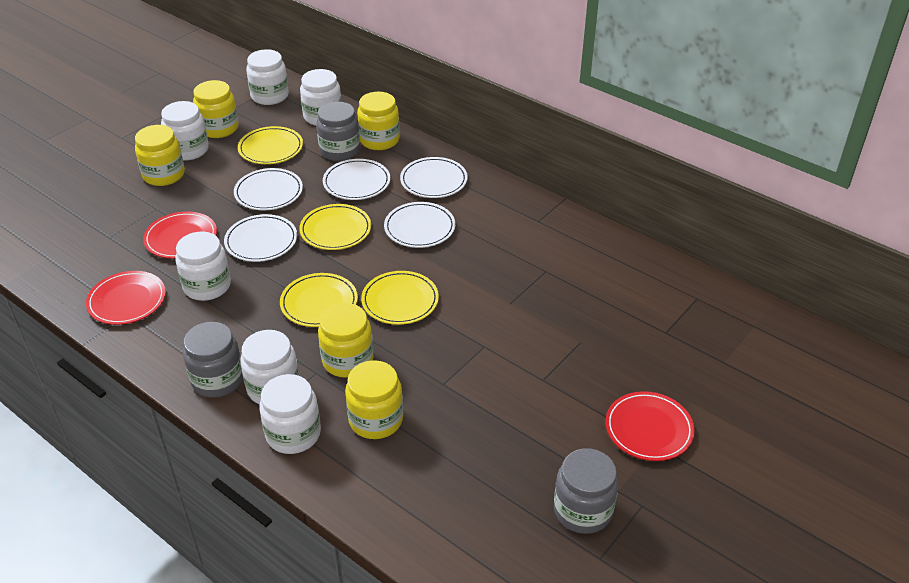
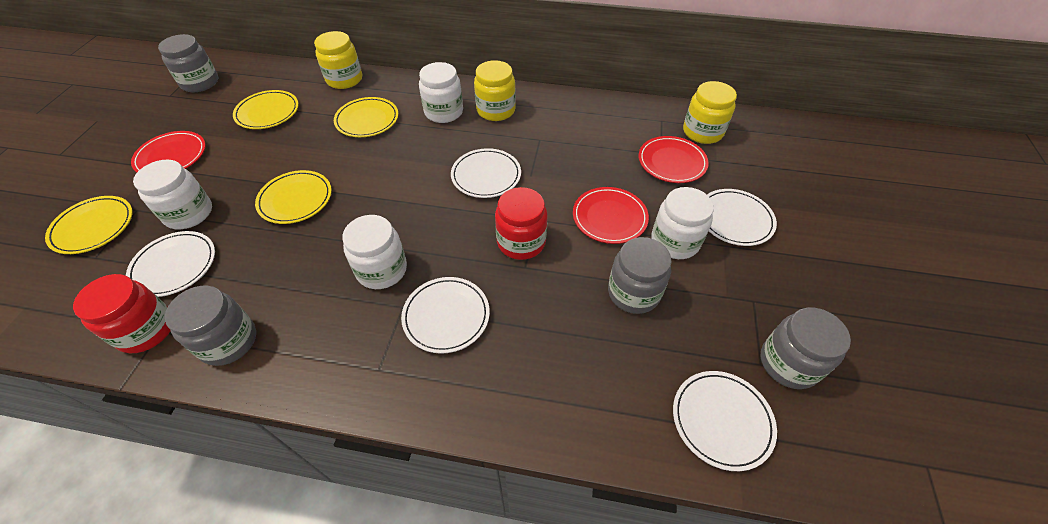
grey jar: 3 -> 4
red jar: 0 -> 2
white jar: 6 -> 4
yellow jar: 5 -> 3

